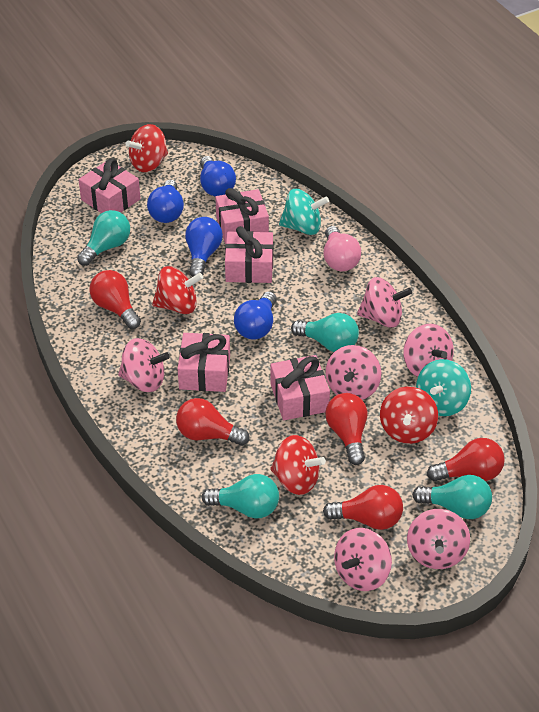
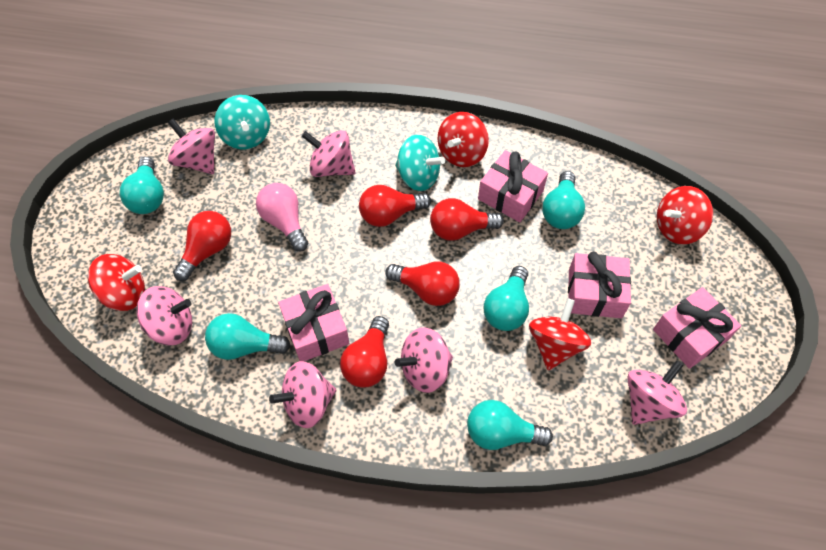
blue light bulb: 4 -> 0
pink gift: 5 -> 4
turquoise light bulb: 4 -> 5

